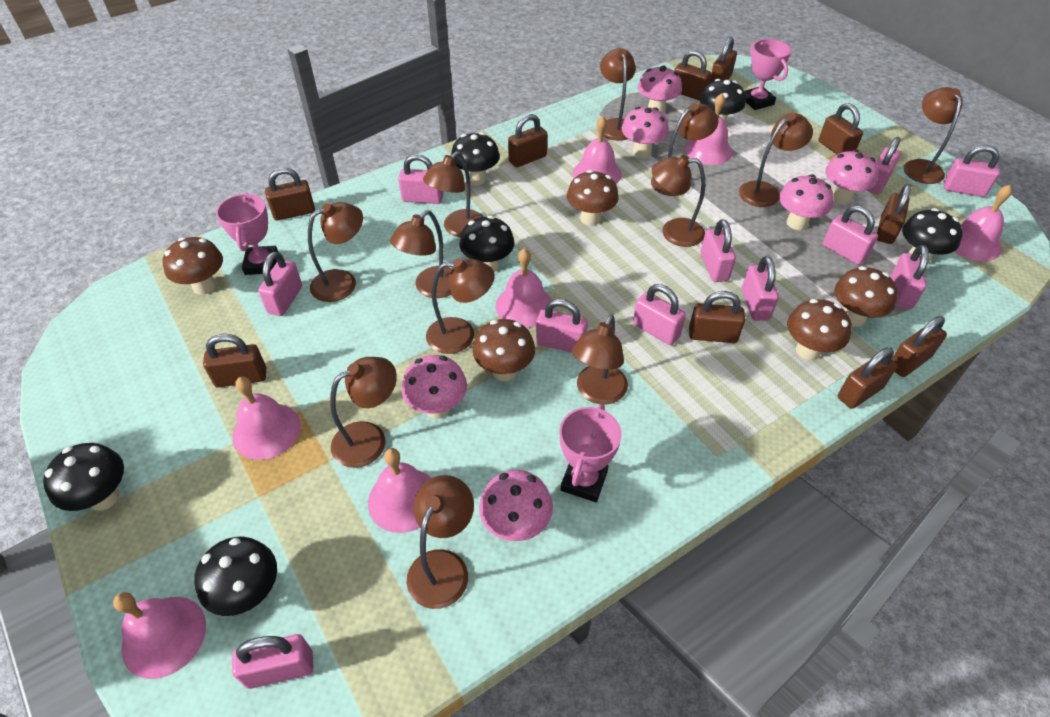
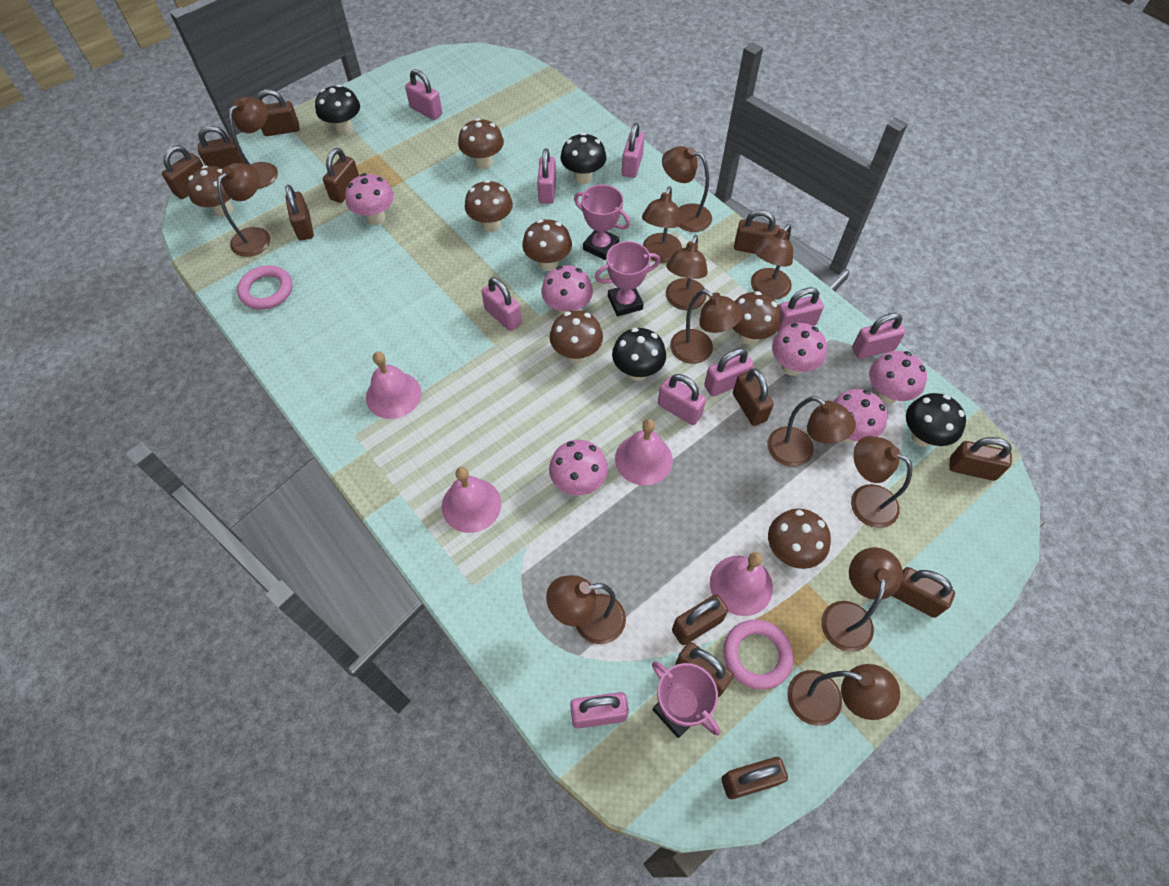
black mushroom: 6 -> 4
brown mushroom: 5 -> 7
brown padlock: 10 -> 12
pink bell: 7 -> 4
pink padlock: 11 -> 9
pink ring: 0 -> 2

